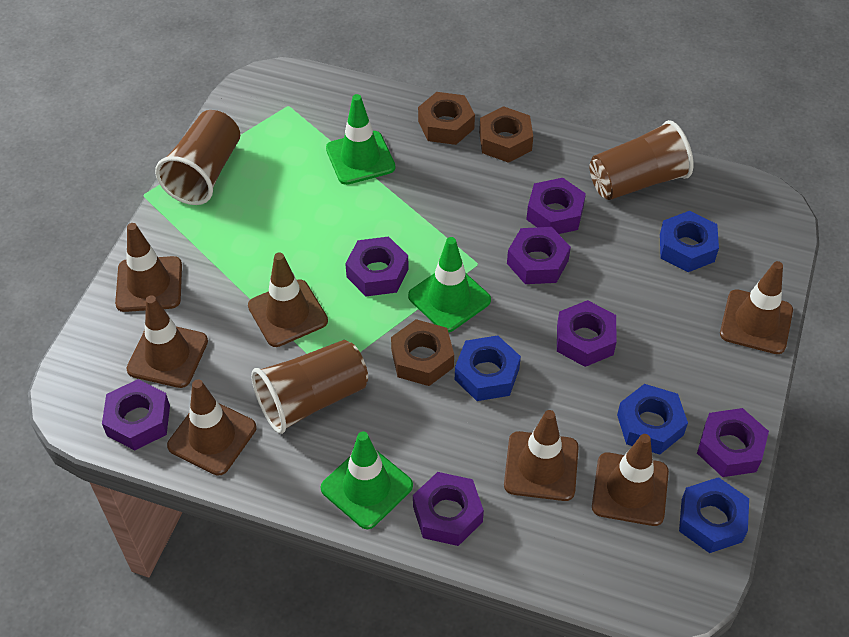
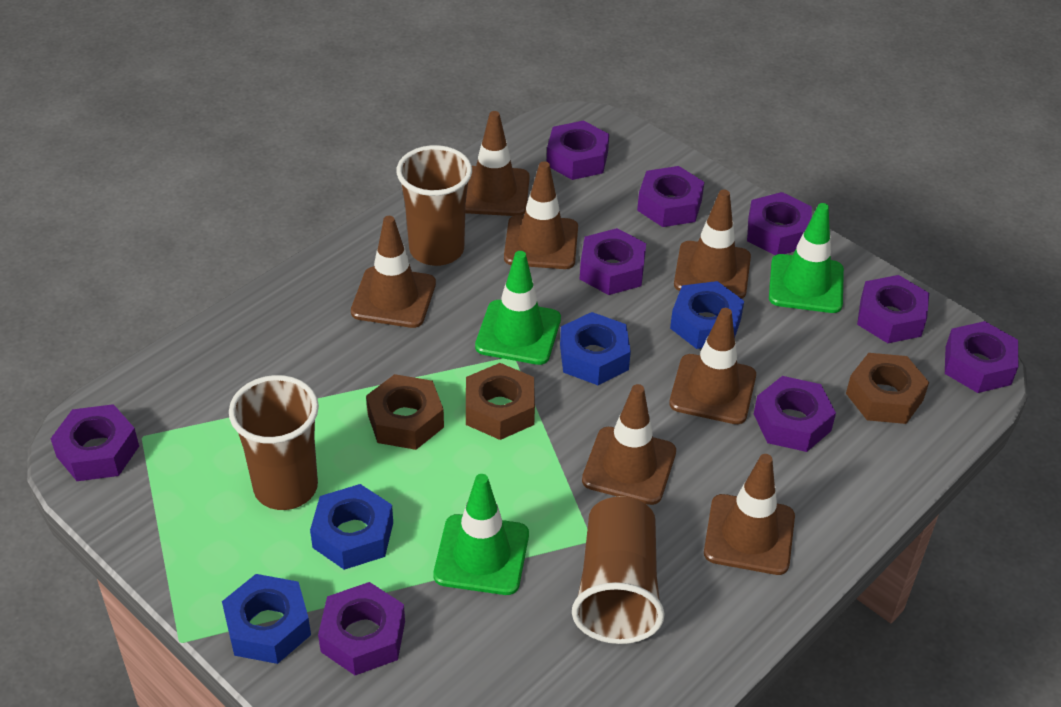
purple nut: 7 -> 9

